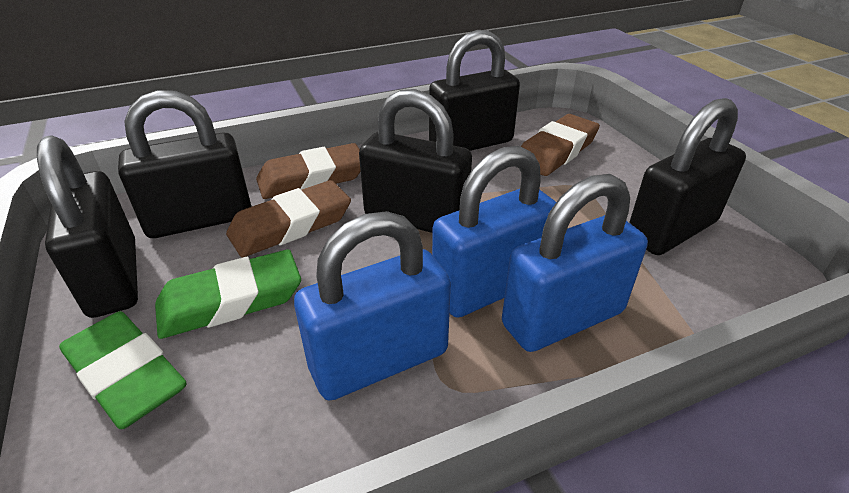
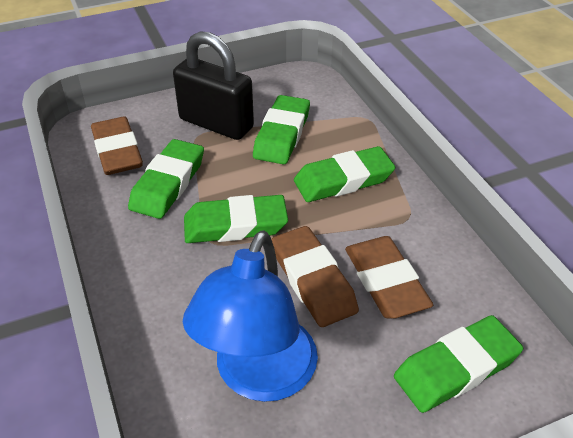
black padlock: 5 -> 1
blue lamp: 0 -> 1
blue padlock: 3 -> 0
green eraser: 2 -> 5

